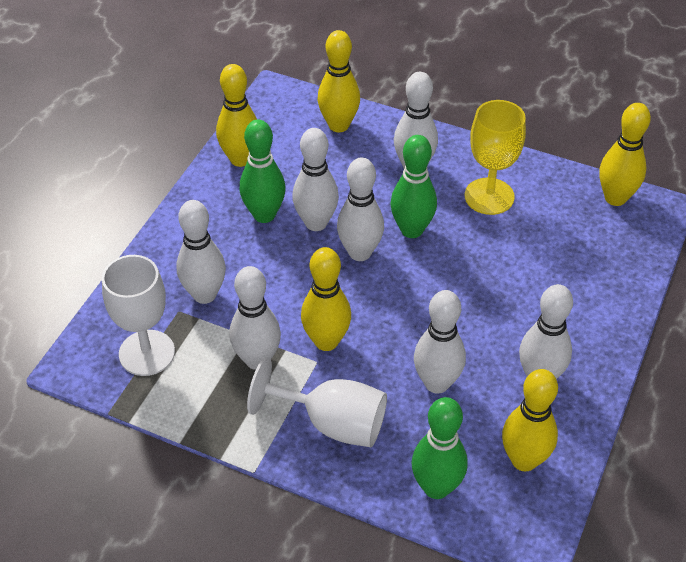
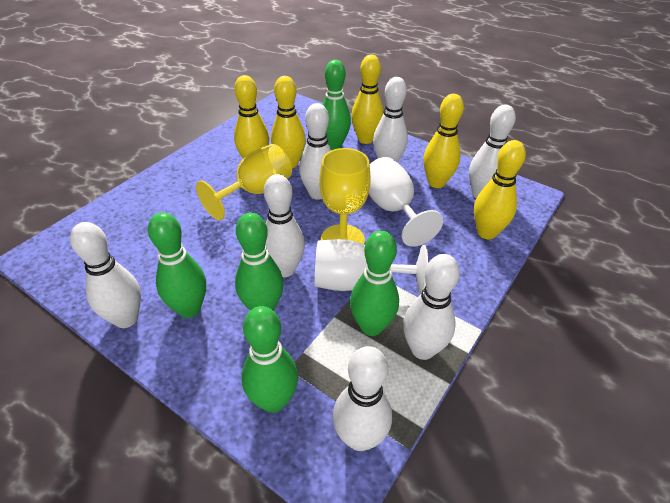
green bowling pin: 3 -> 5
yellow goblet: 1 -> 2

